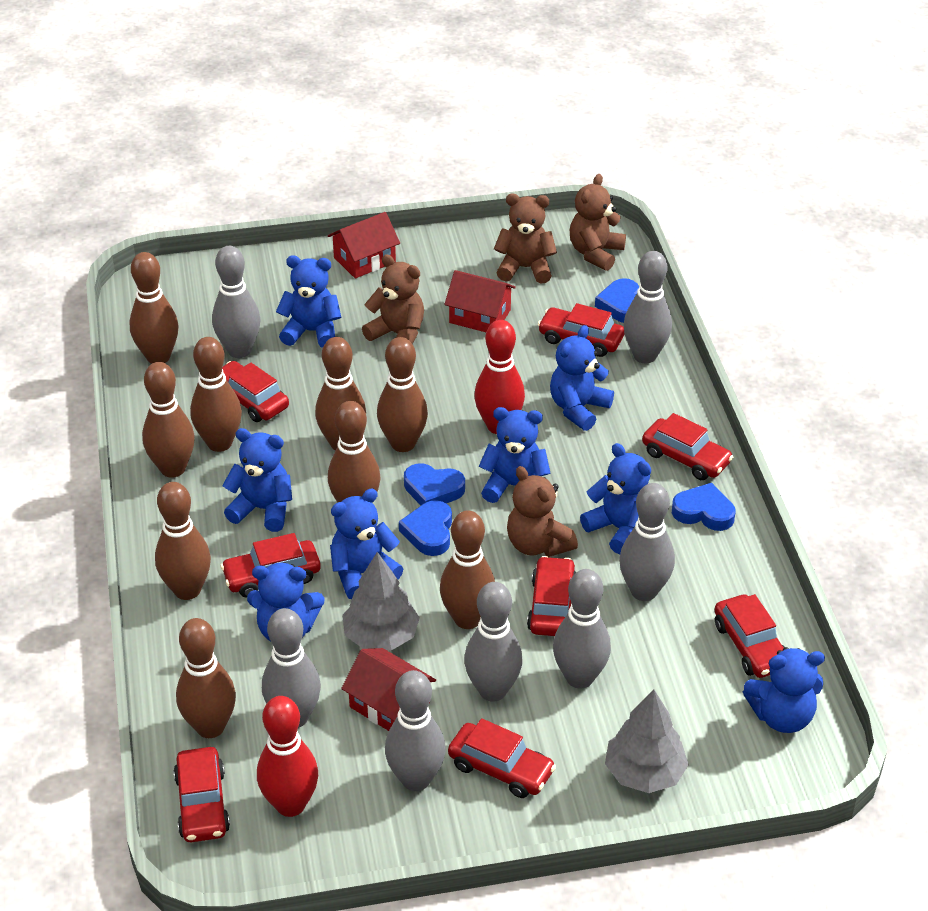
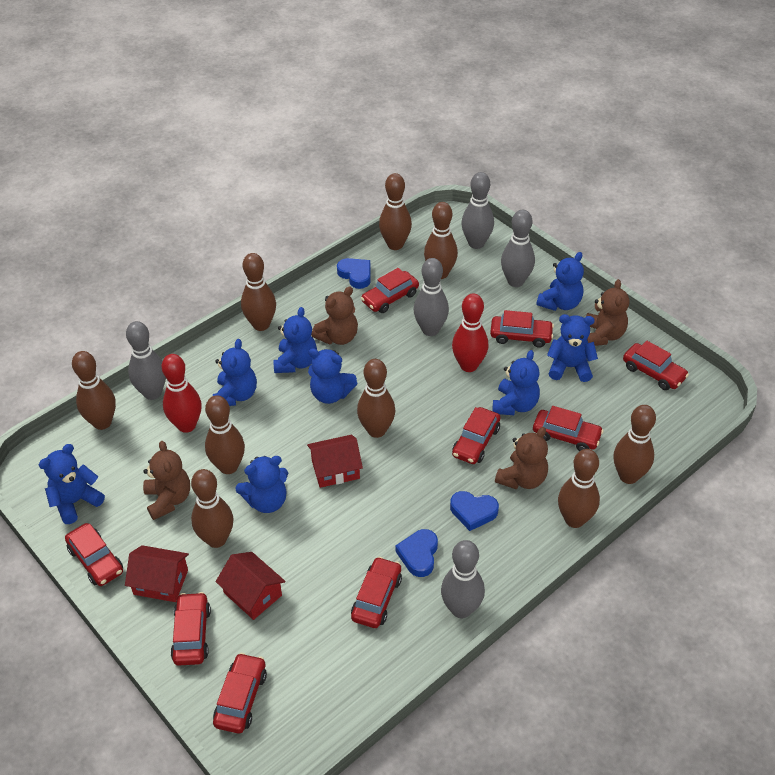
blue heart: 4 -> 3
grey bowling pin: 7 -> 5
grey tree: 2 -> 0
red car: 8 -> 9

